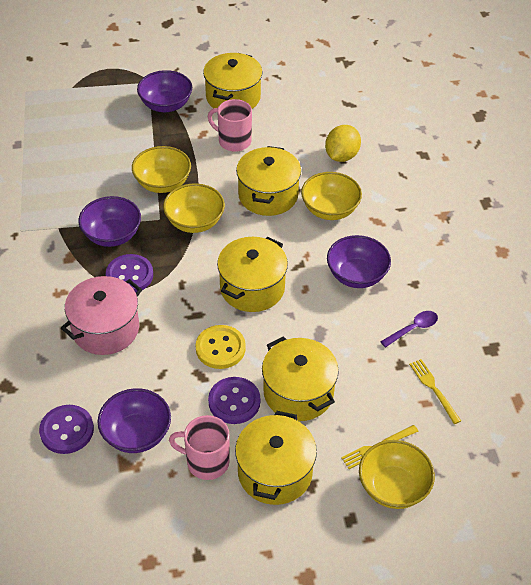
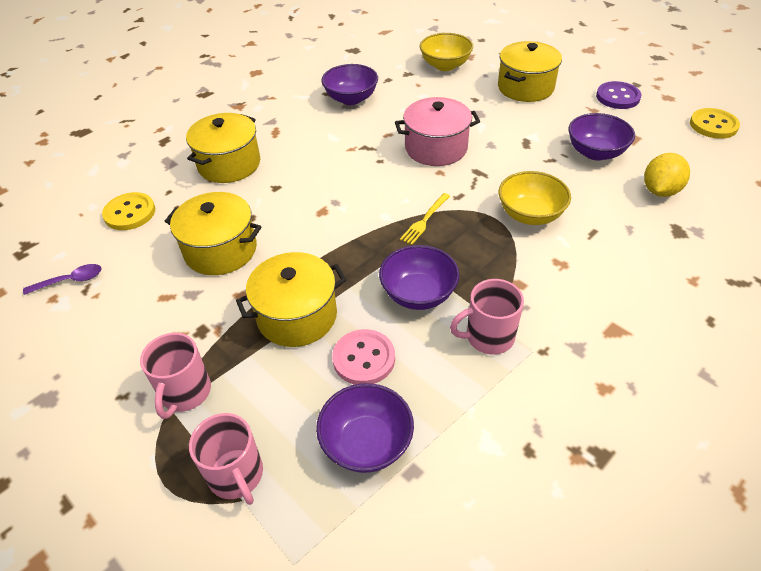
pink button: 0 -> 1
pink mug: 2 -> 3
purple button: 3 -> 1
yellow bowl: 4 -> 2
yellow button: 1 -> 2
yellow fork: 2 -> 1
yellow pot: 5 -> 4

